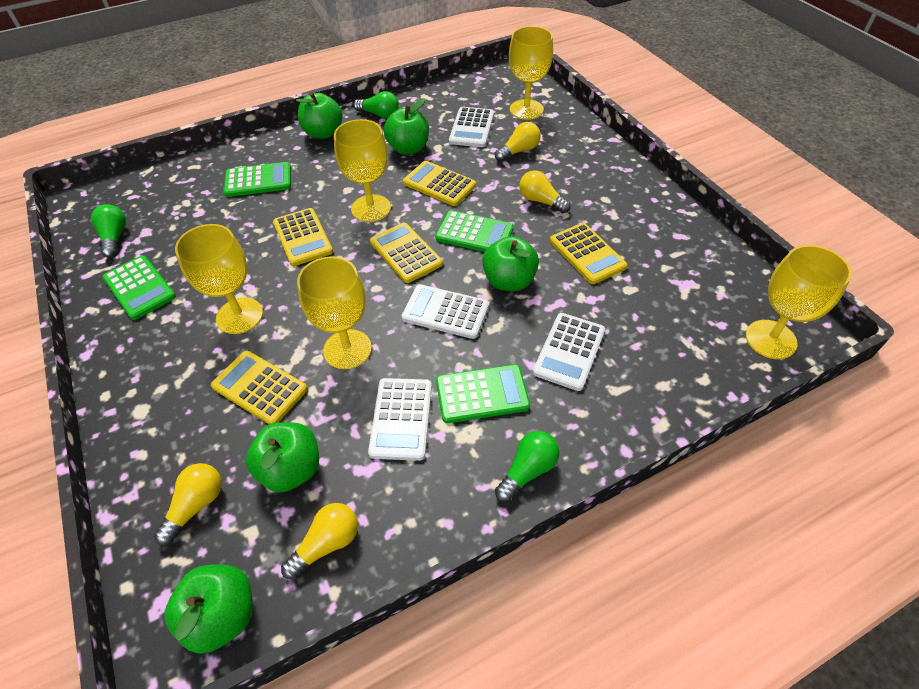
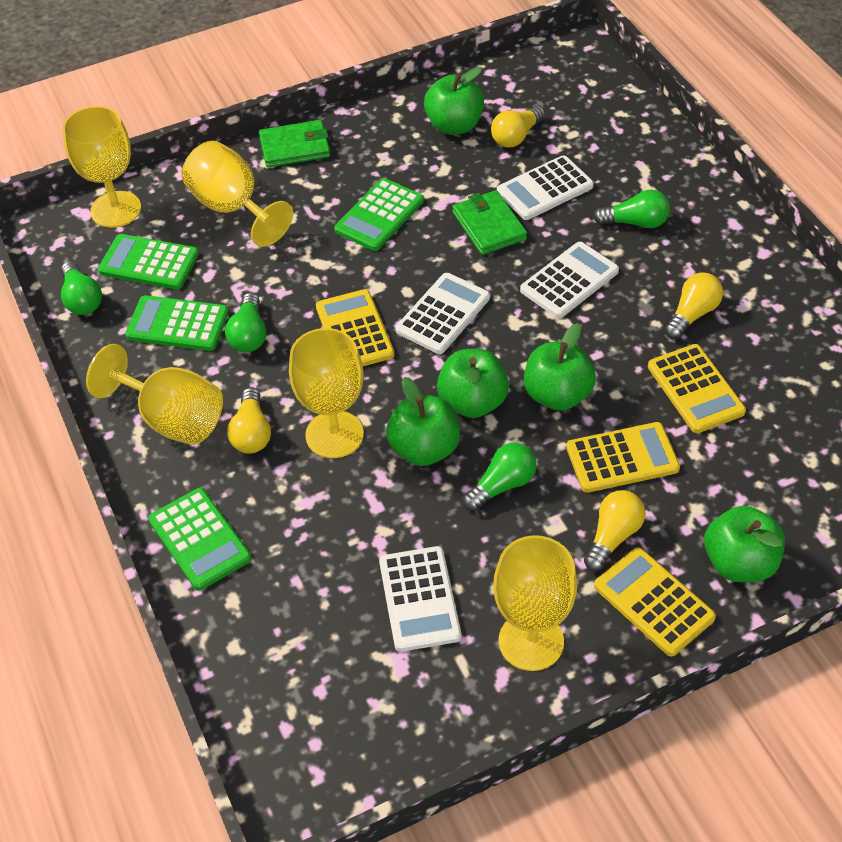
green light bulb: 3 -> 4
green wallet: 0 -> 2
yellow calculator: 5 -> 4

